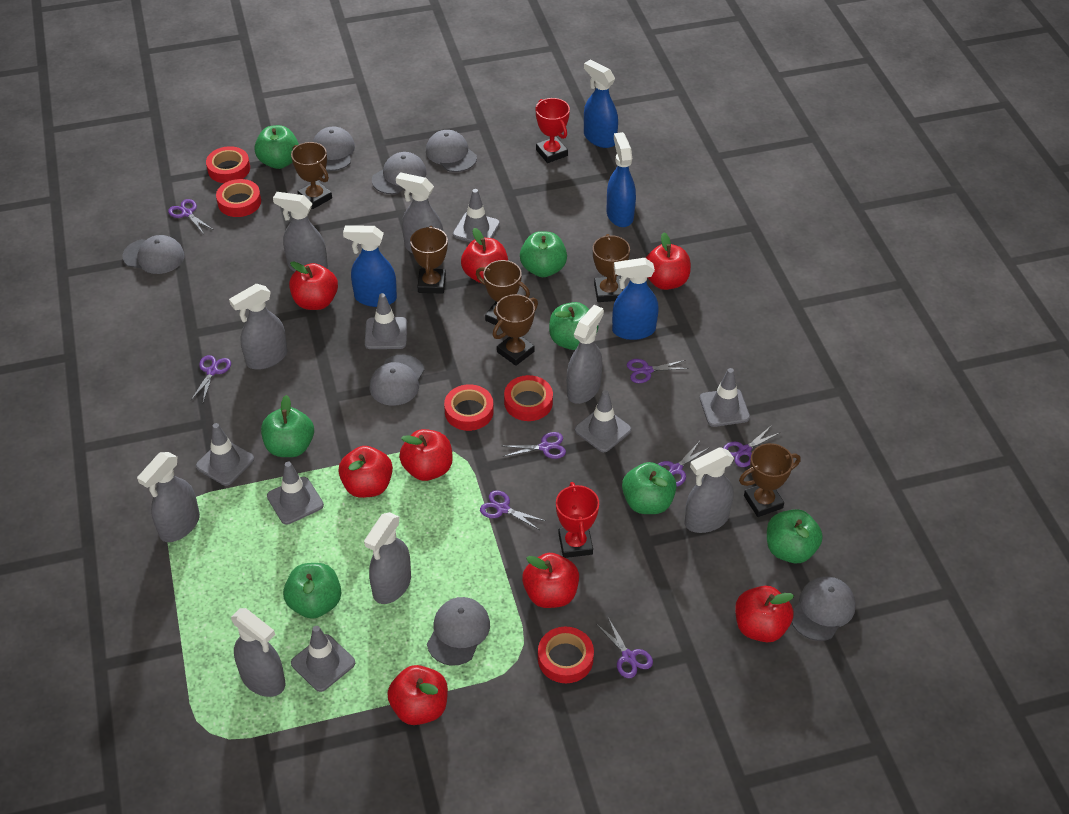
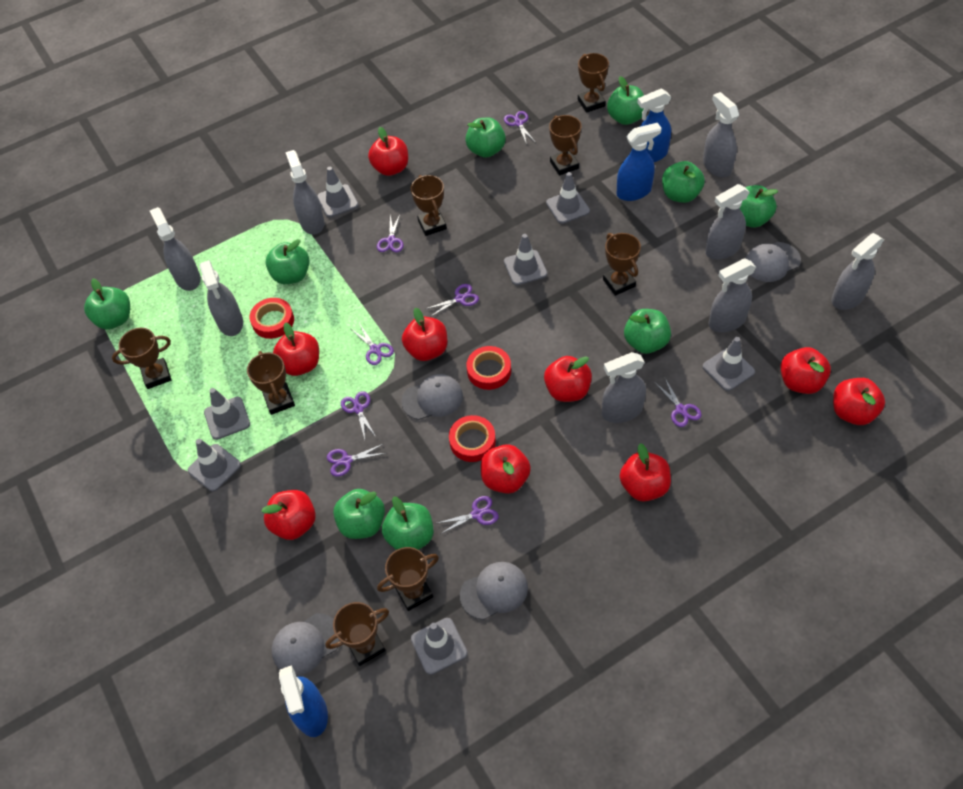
blue spray bottle: 4 -> 3
brown trophy: 6 -> 8
green apple: 7 -> 9
grey cap: 7 -> 4
red apple: 8 -> 9
red tape: 5 -> 3
red trophy: 2 -> 0

